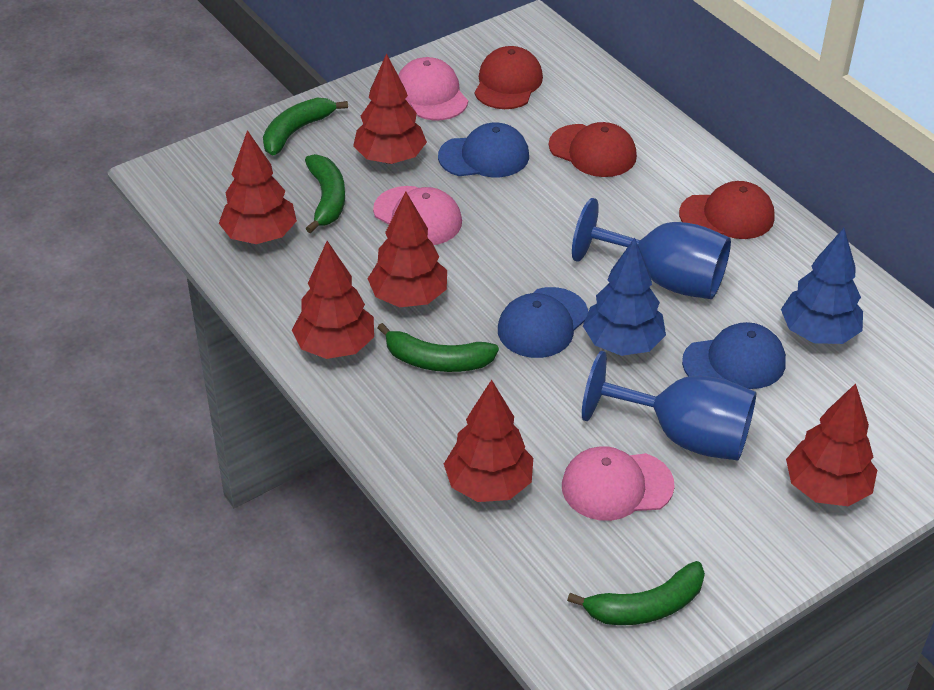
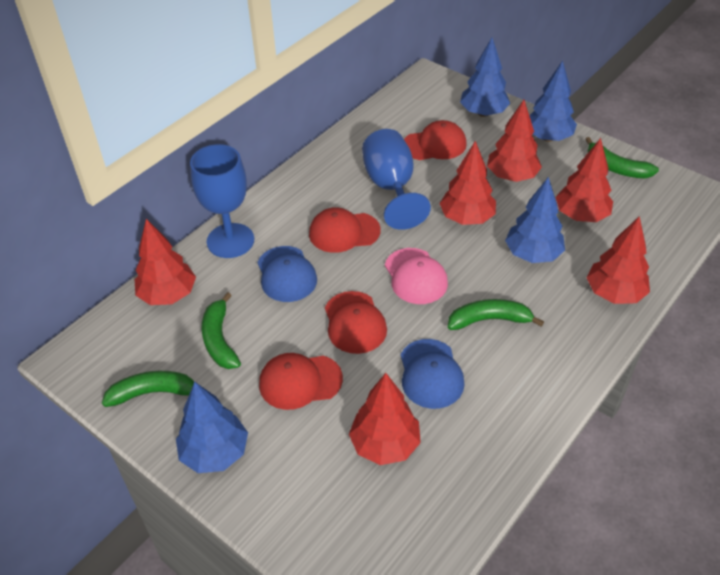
blue cap: 3 -> 2
blue tree: 2 -> 4
pink cap: 3 -> 1
red cap: 3 -> 4

